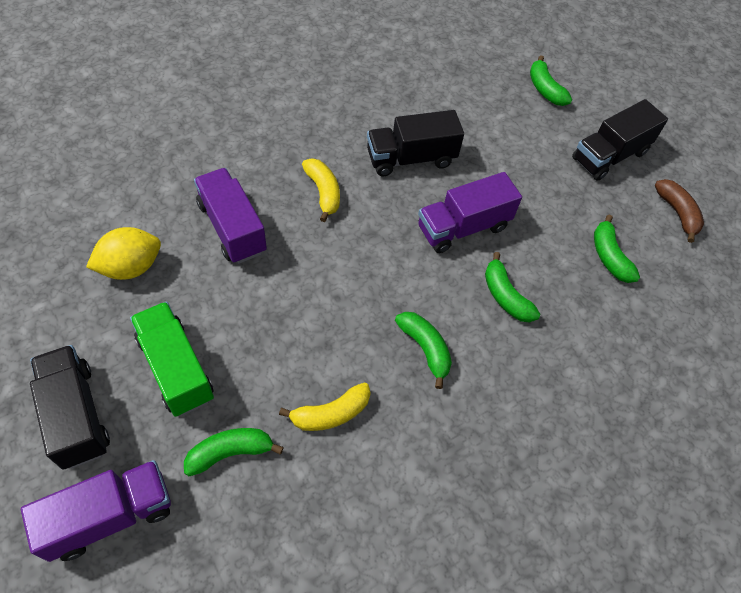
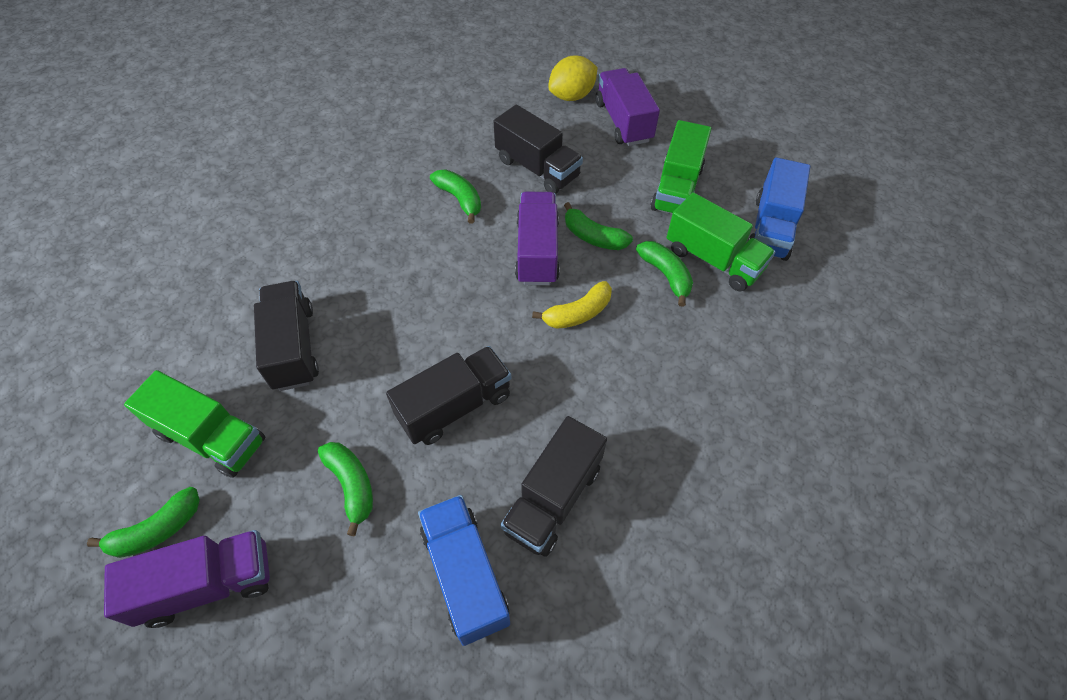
black truck: 3 -> 4
blue truck: 0 -> 2
brown banana: 1 -> 0
green truck: 1 -> 3
yellow banana: 2 -> 1

